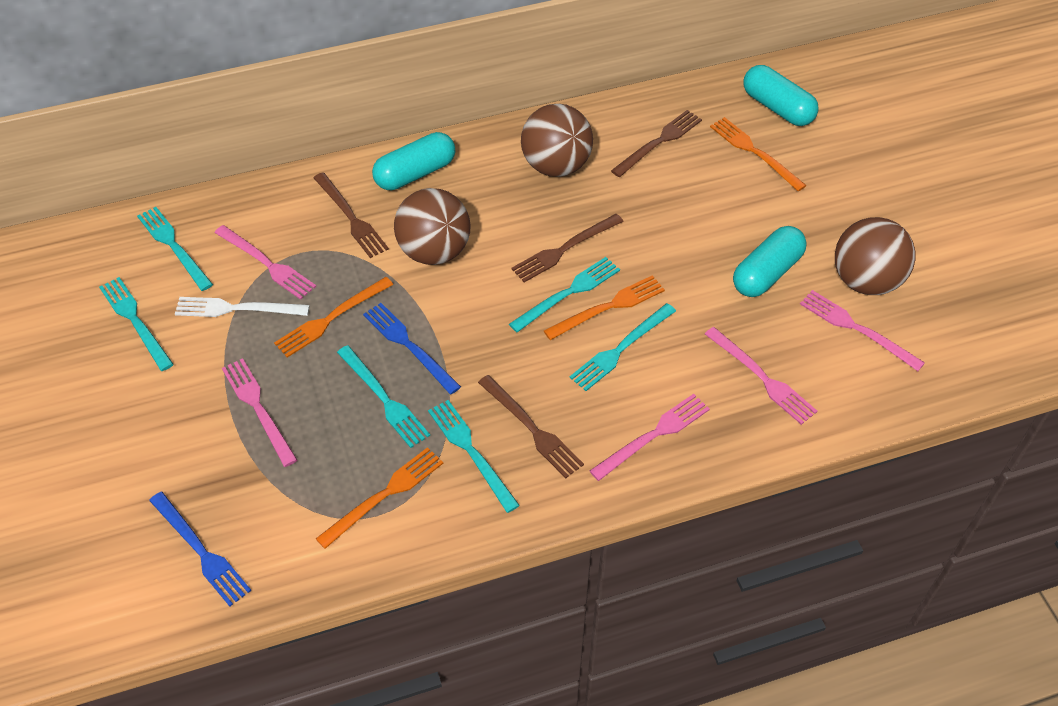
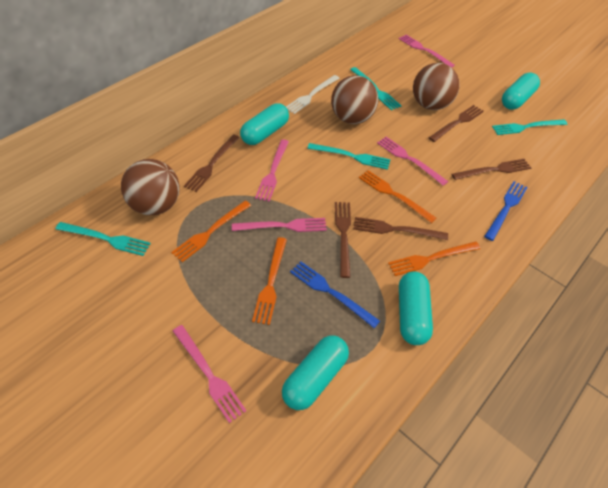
brown fork: 4 -> 5
turquoise capsule: 3 -> 4
turquoise fork: 6 -> 4

